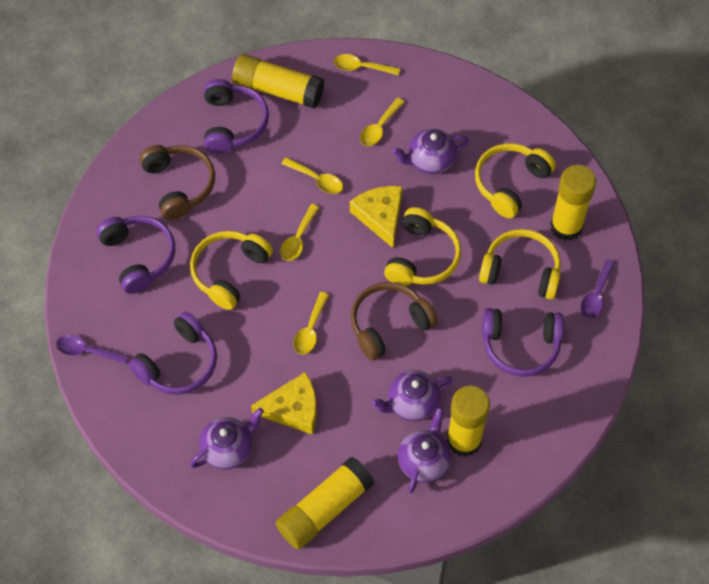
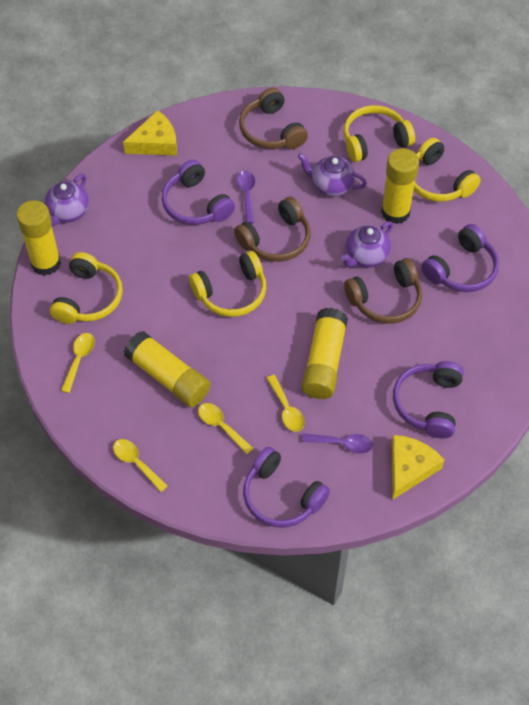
brown headphones: 2 -> 3
purple teapot: 4 -> 3
yellow spoon: 5 -> 4

